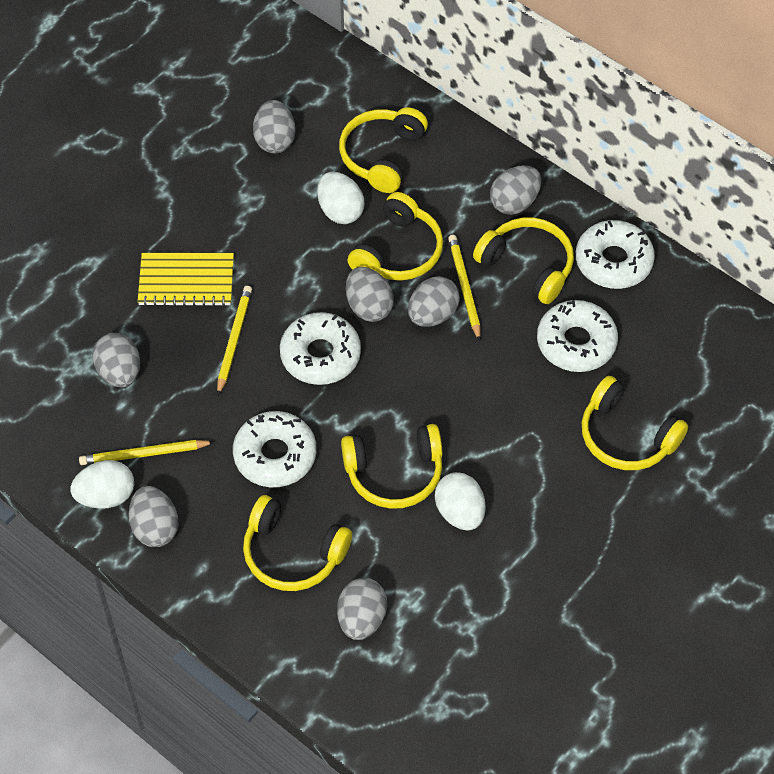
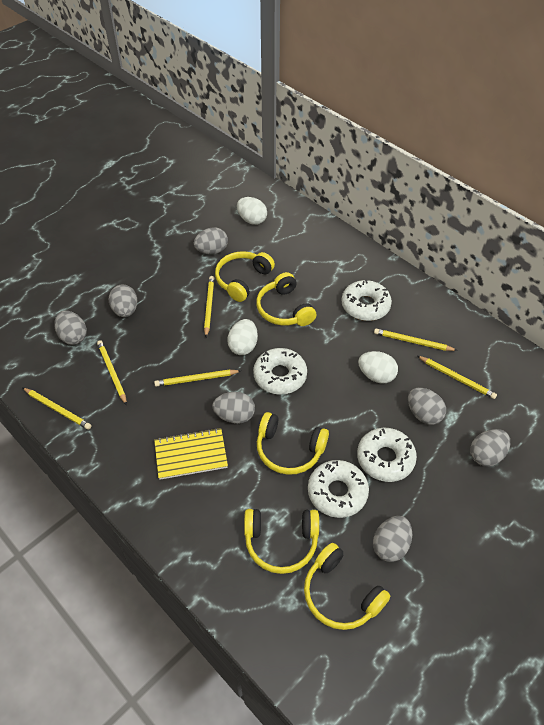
yellow headphones: 6 -> 5
yellow pencil: 3 -> 6

